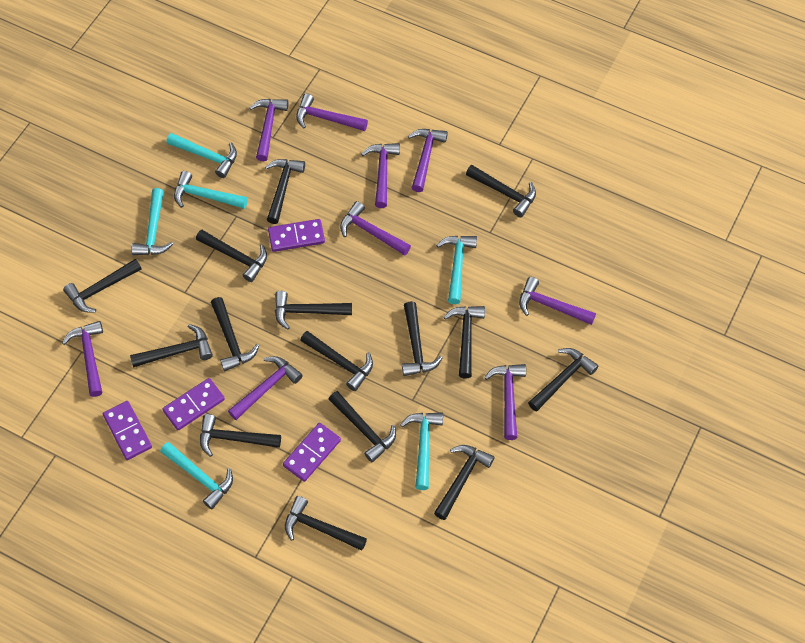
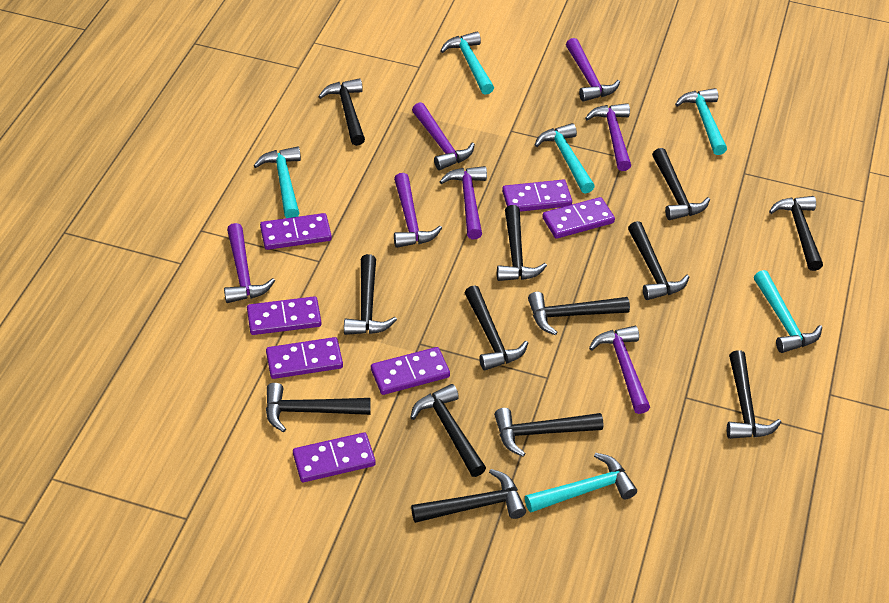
black hammer: 15 -> 13
purple domino: 4 -> 7
purple hammer: 9 -> 7

